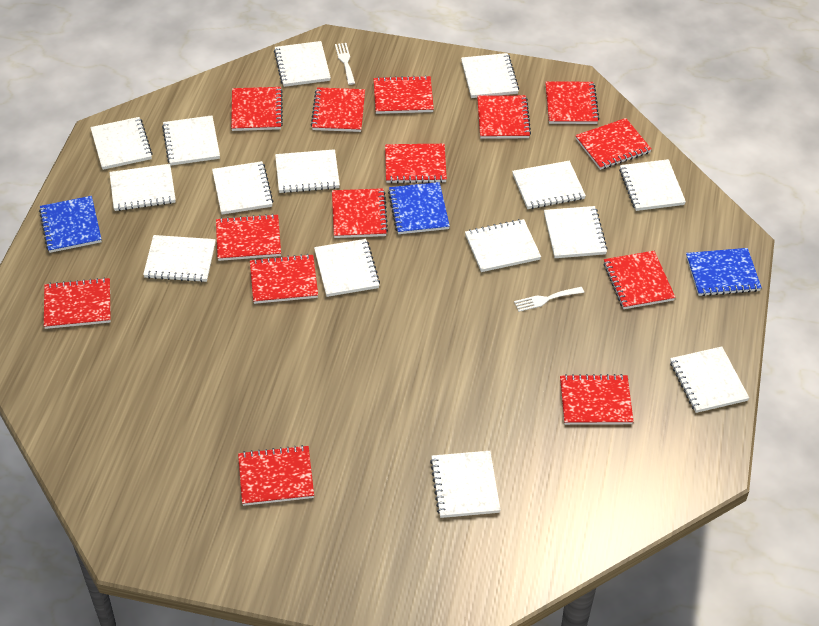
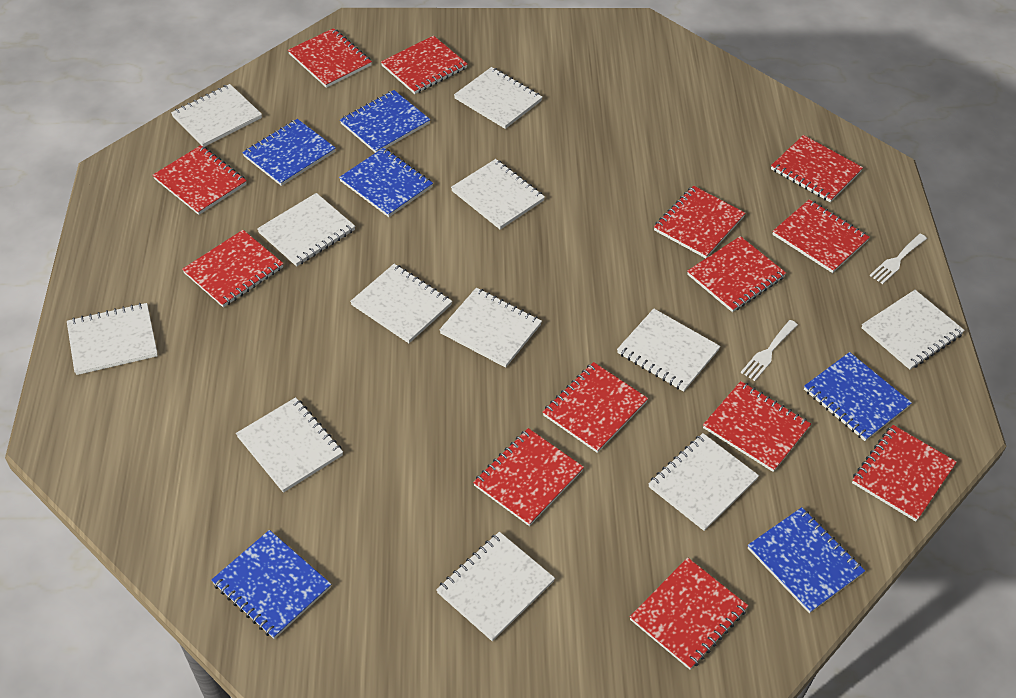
blue notebook: 3 -> 6
red notebook: 14 -> 13
white notebook: 15 -> 12

